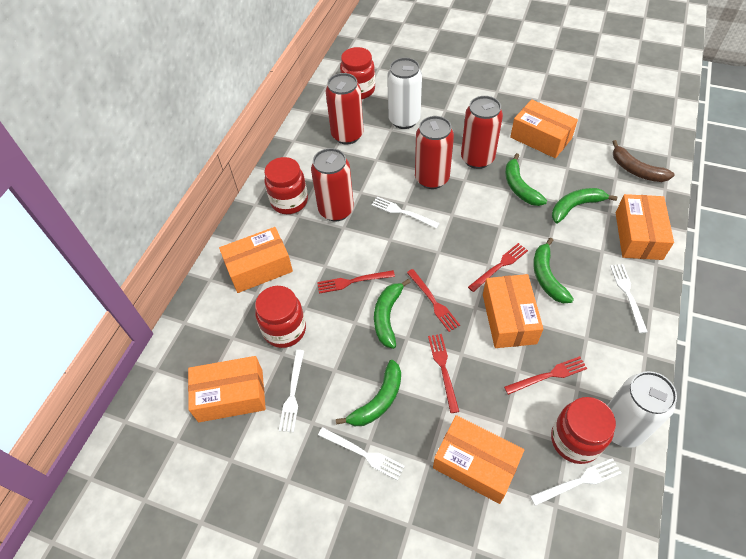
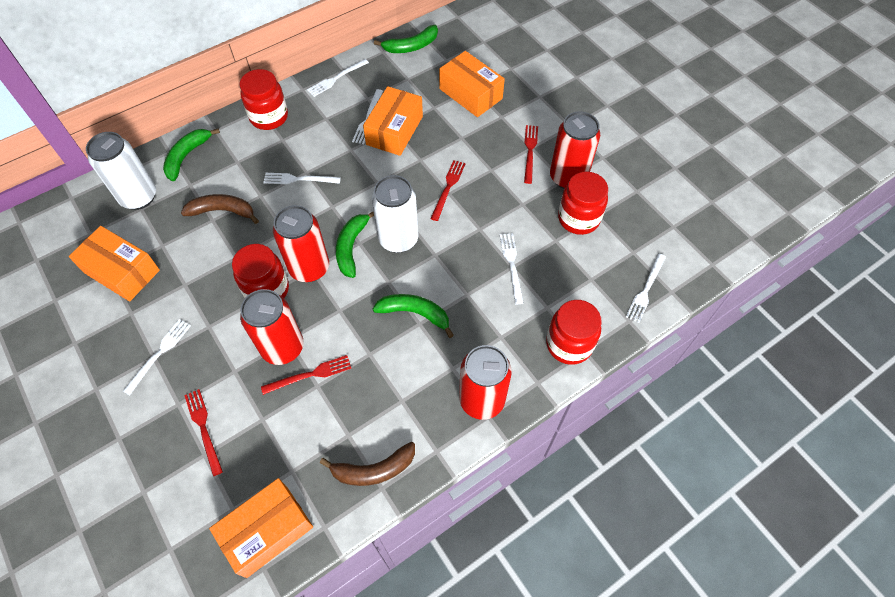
brown banana: 1 -> 2
green banana: 5 -> 4
orange box: 6 -> 4
red fork: 5 -> 4
white fork: 5 -> 6

